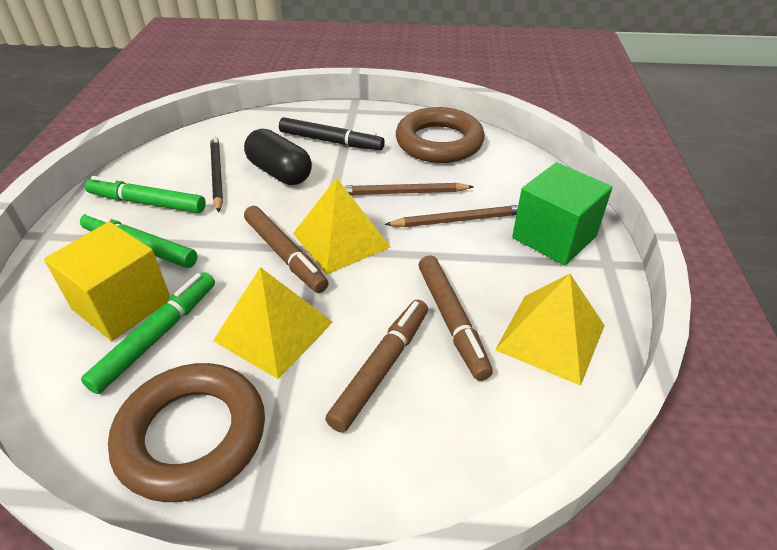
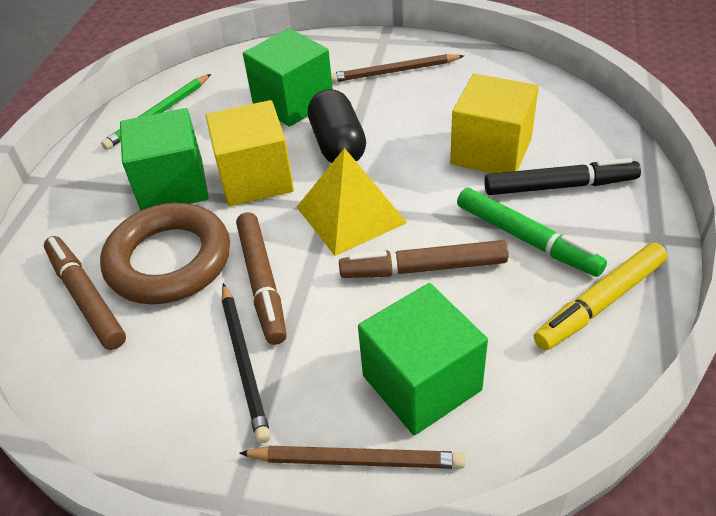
brown ring: 2 -> 1
green cube: 1 -> 3
green marker: 3 -> 1
green pencil: 0 -> 1
yellow cube: 1 -> 2
yellow marker: 0 -> 1
yellow pyramid: 3 -> 1

